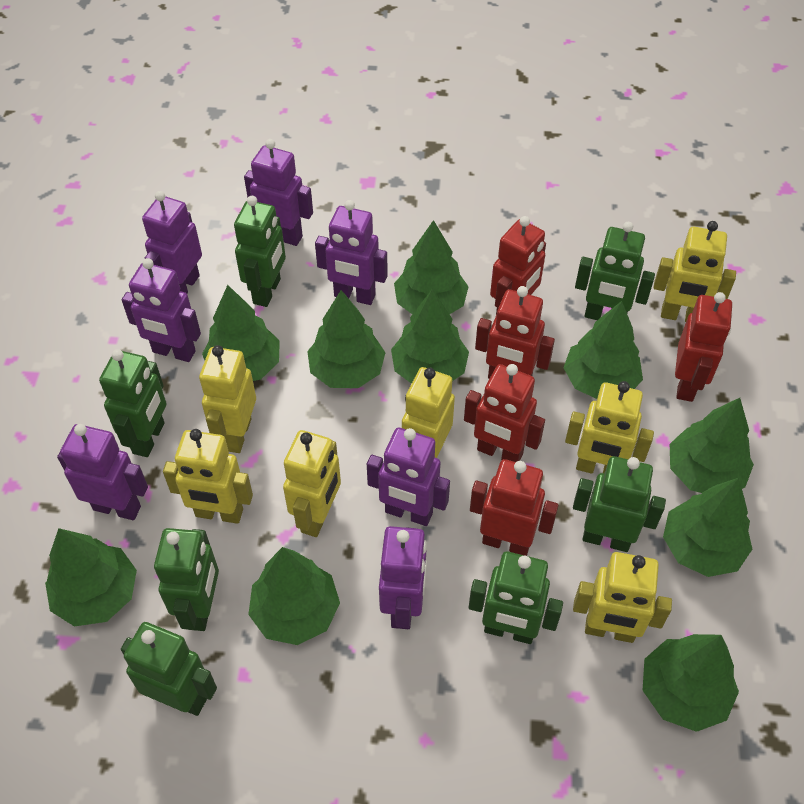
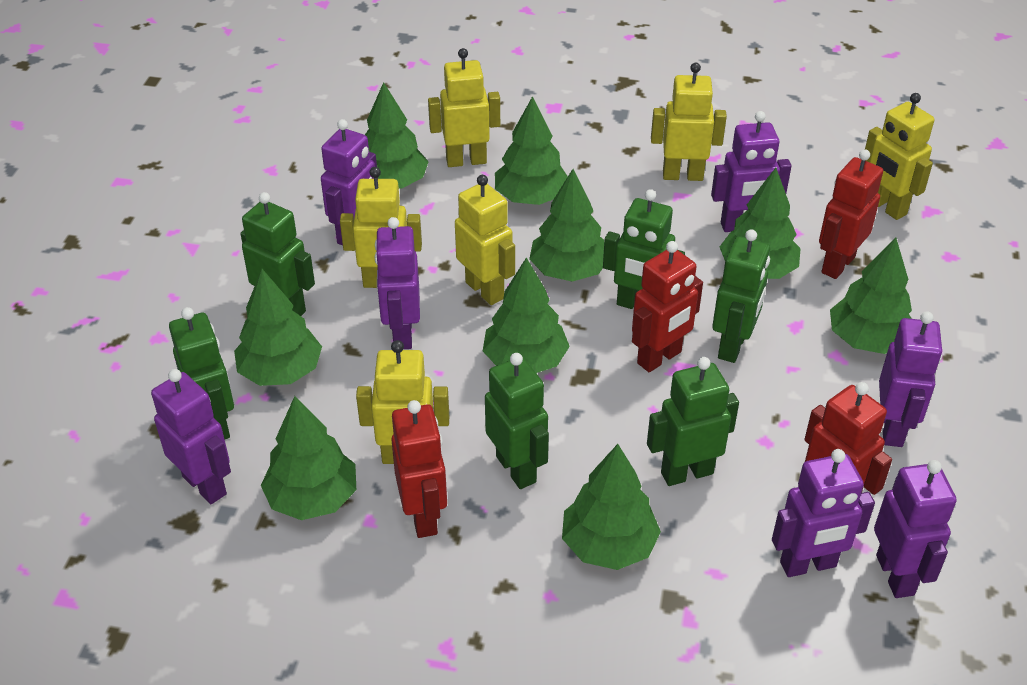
green robot: 7 -> 6
green tree: 10 -> 9
red robot: 5 -> 4
yellow robot: 7 -> 6

